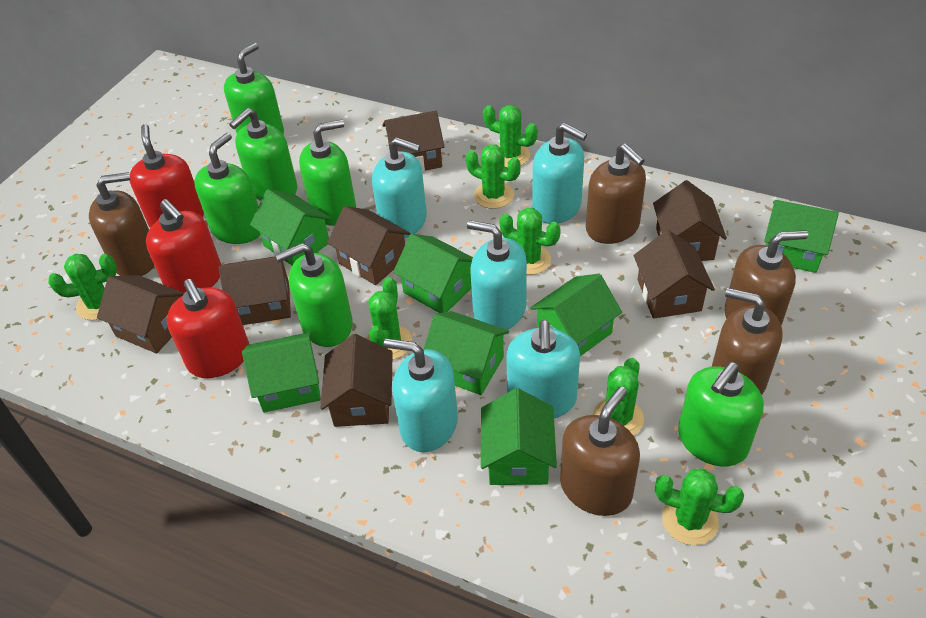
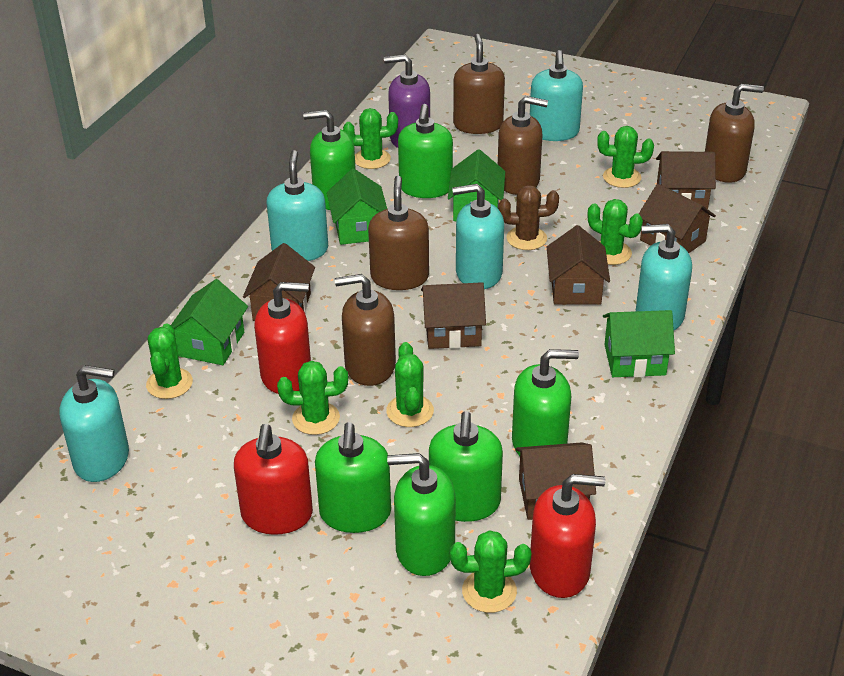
brown cactus: 0 -> 1
brown house: 7 -> 6
green house: 7 -> 4
purple soap dispenser: 0 -> 1

